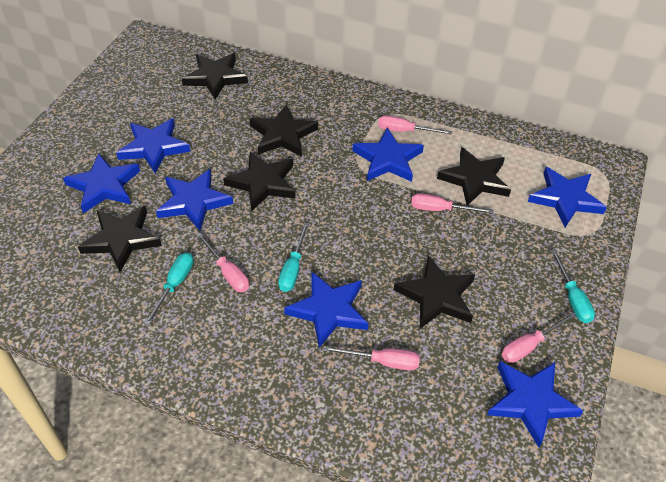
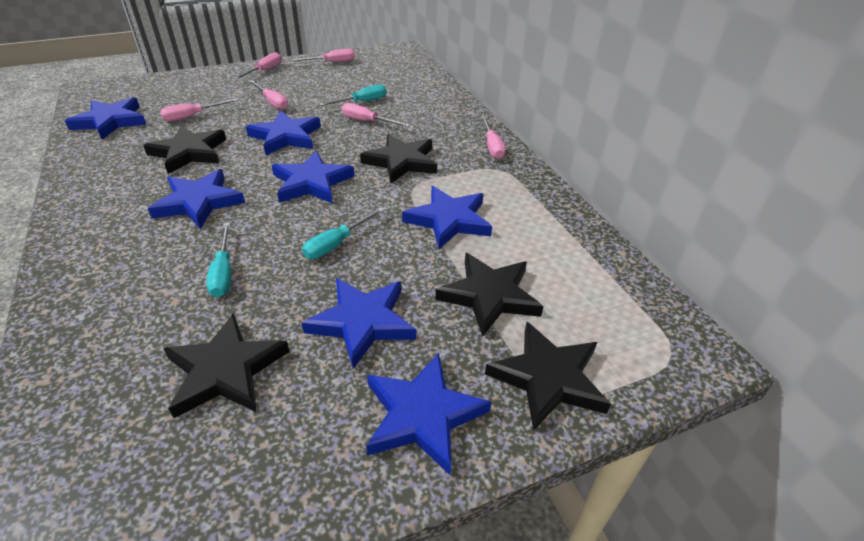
black star: 6 -> 5
pink screwdriver: 5 -> 6

